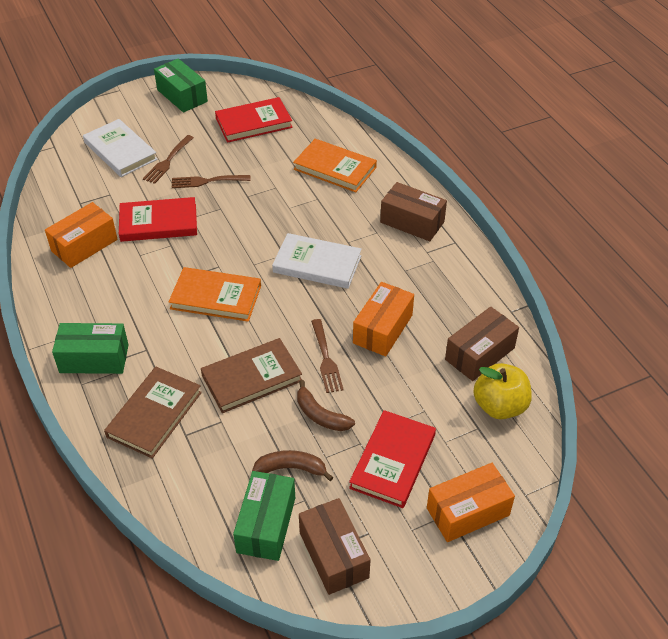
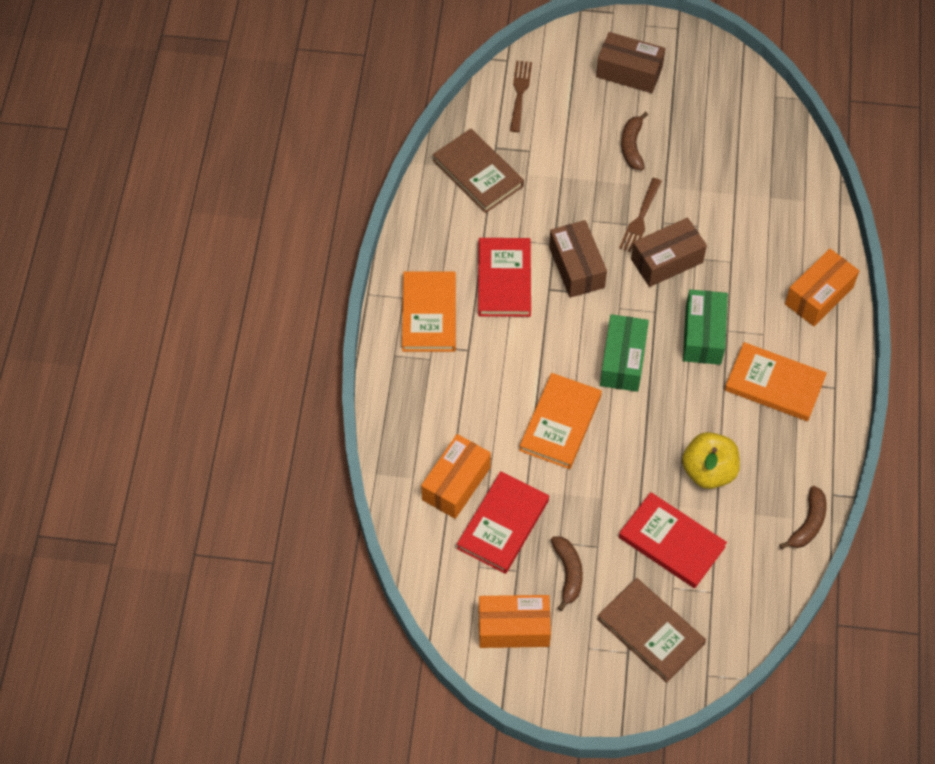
brown banana: 2 -> 3
brown fork: 3 -> 2
green box: 3 -> 2
orange book: 2 -> 3
white book: 2 -> 0

